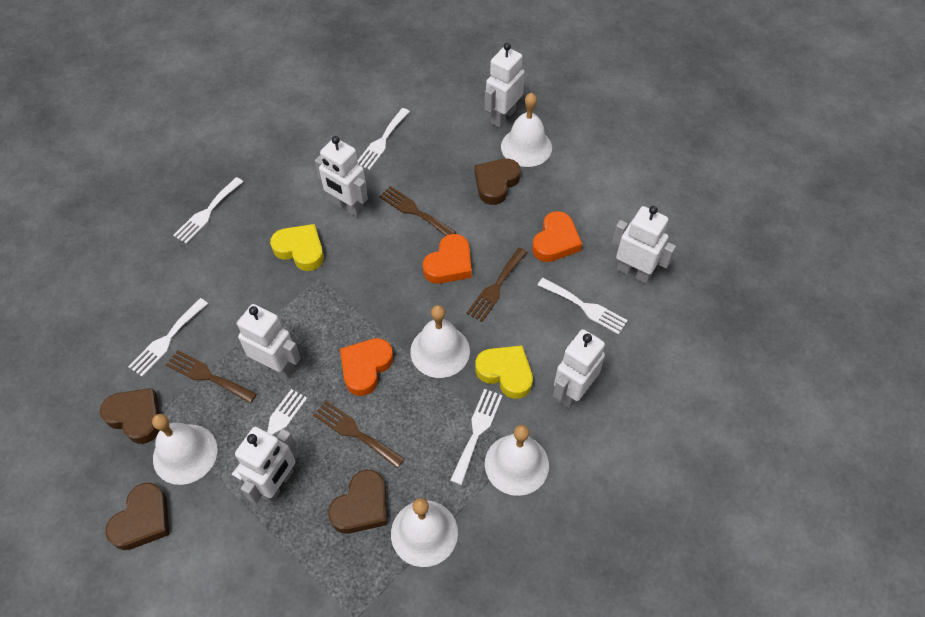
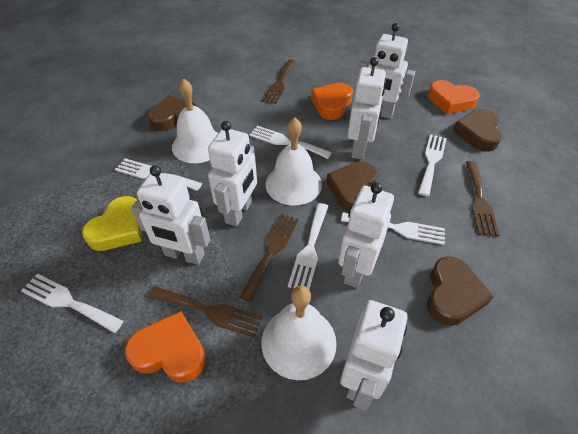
white bell: 5 -> 3
yellow heart: 2 -> 1

